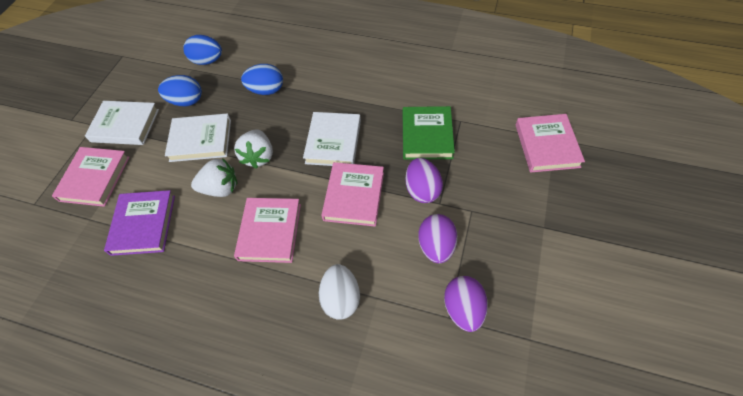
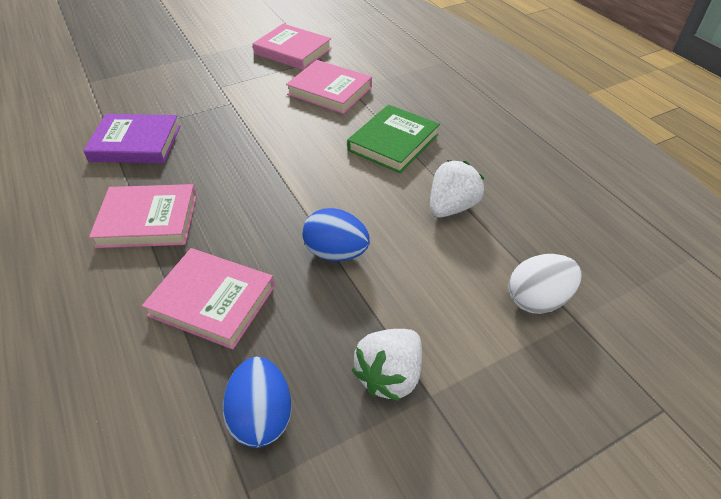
blue egg: 3 -> 2
purple egg: 3 -> 0
white book: 3 -> 0

